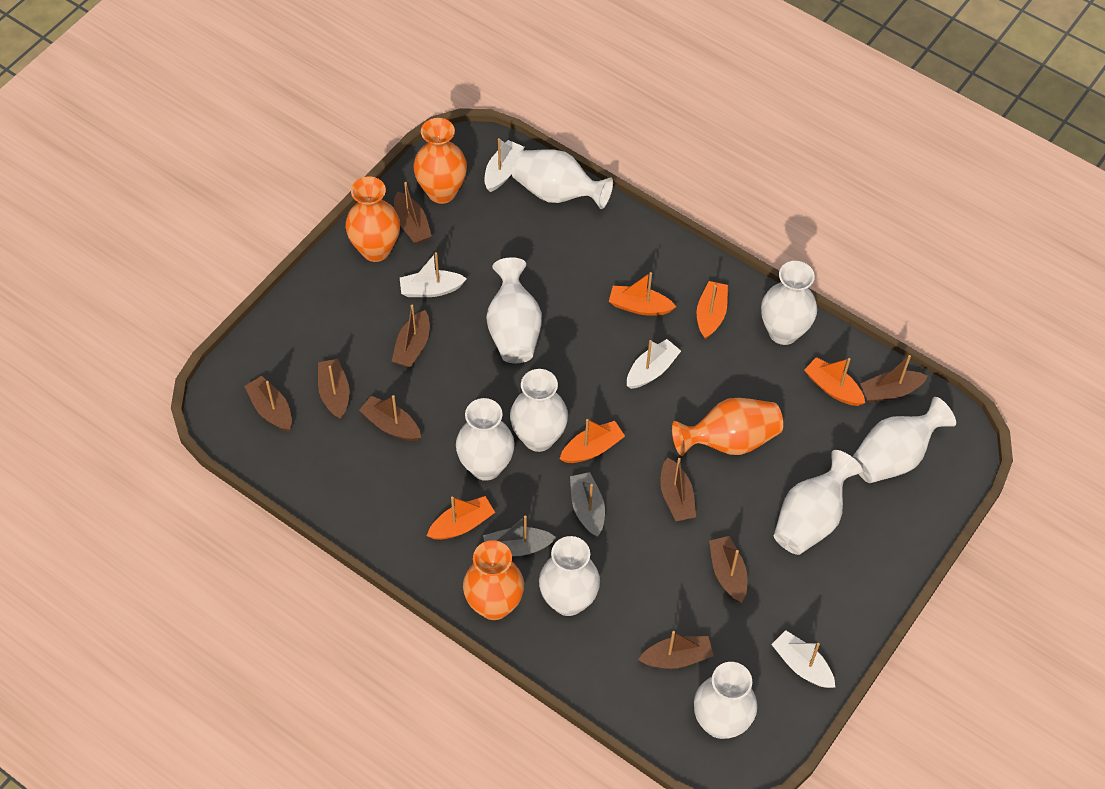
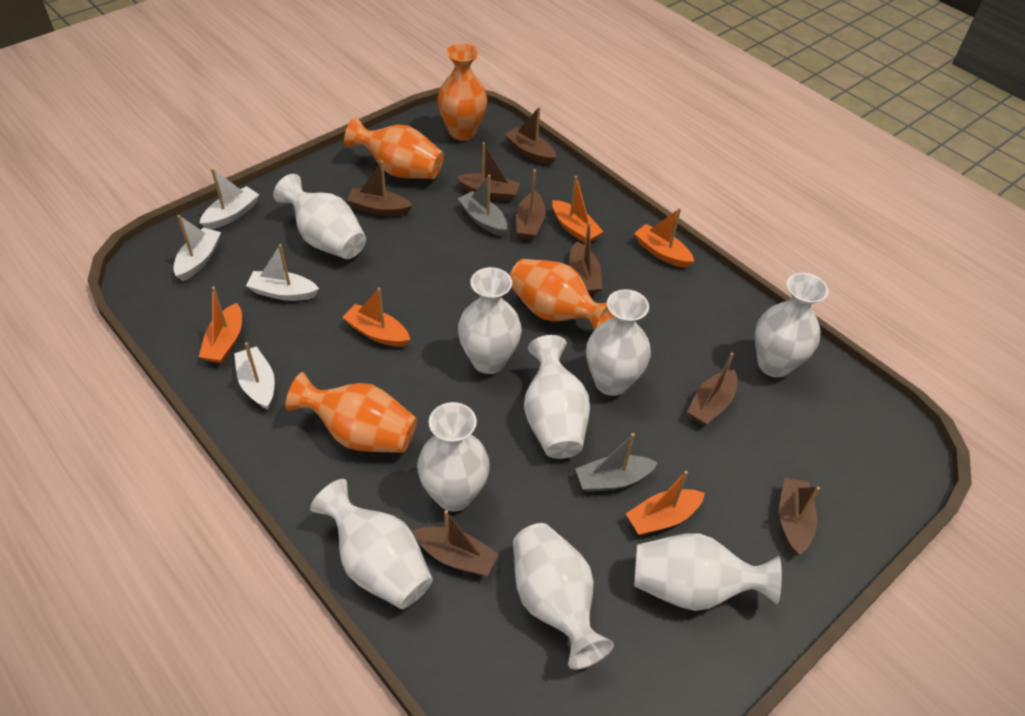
brown boat: 9 -> 8

